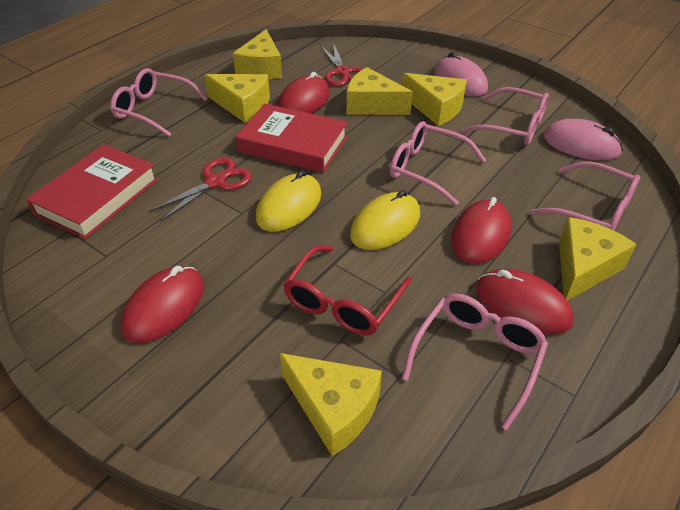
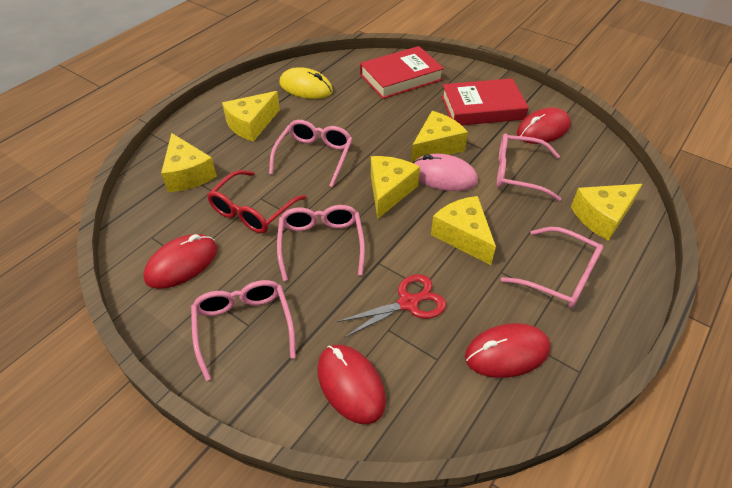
pink mouse: 2 -> 1
red scissors: 2 -> 1
yellow mouse: 2 -> 1

